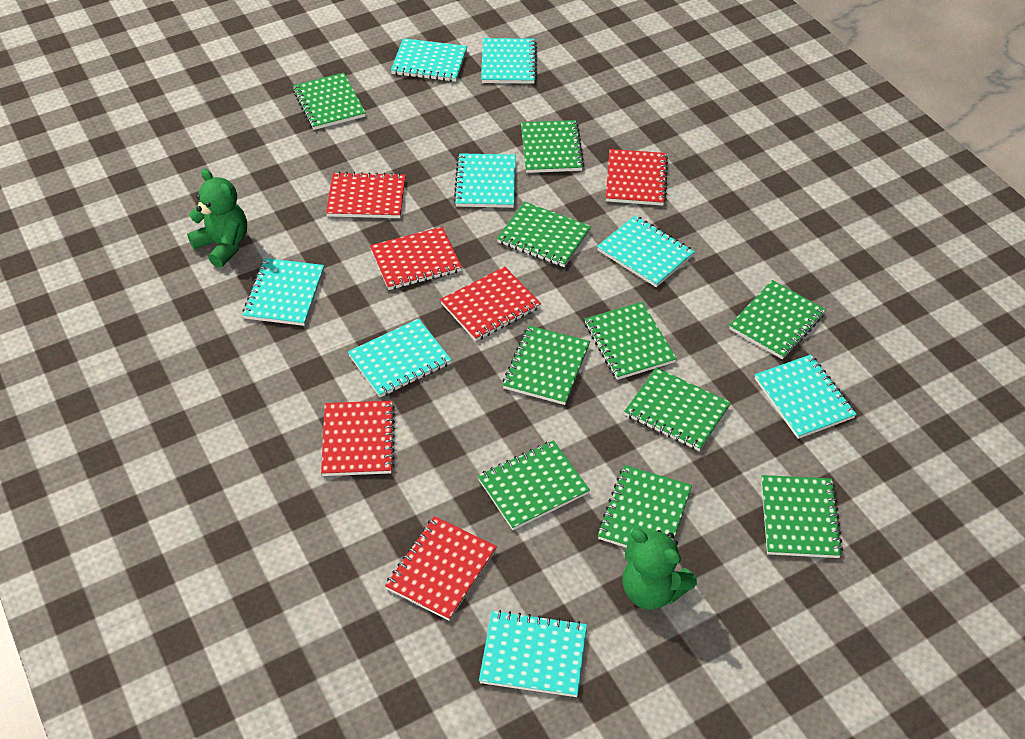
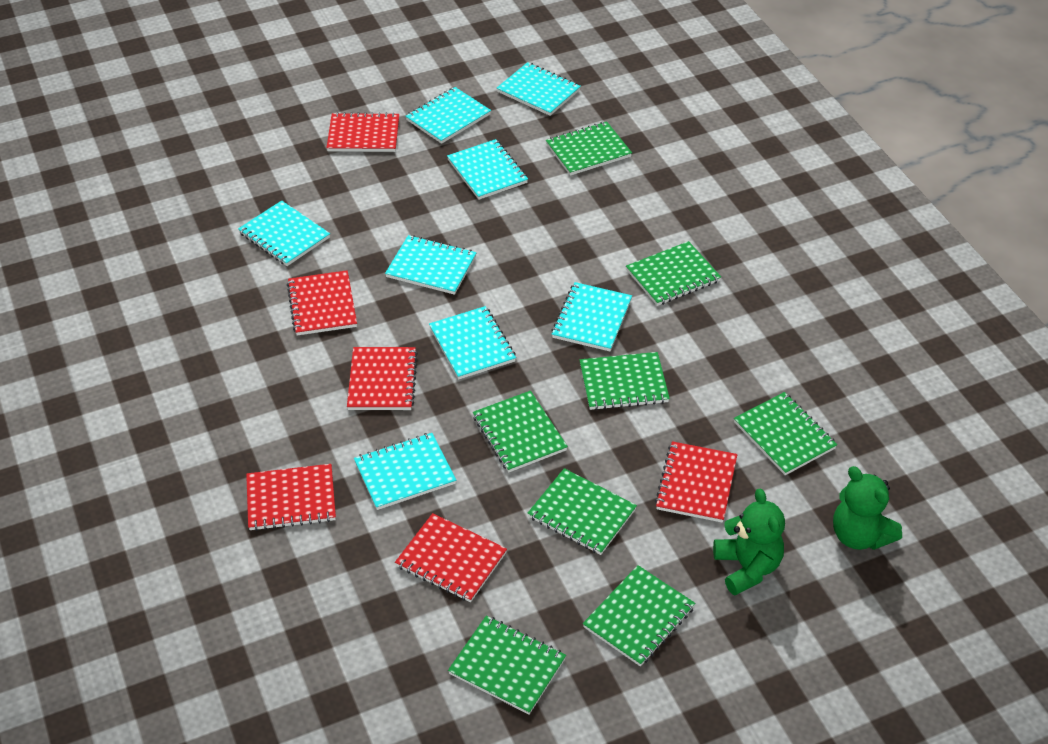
green notebook: 10 -> 8

